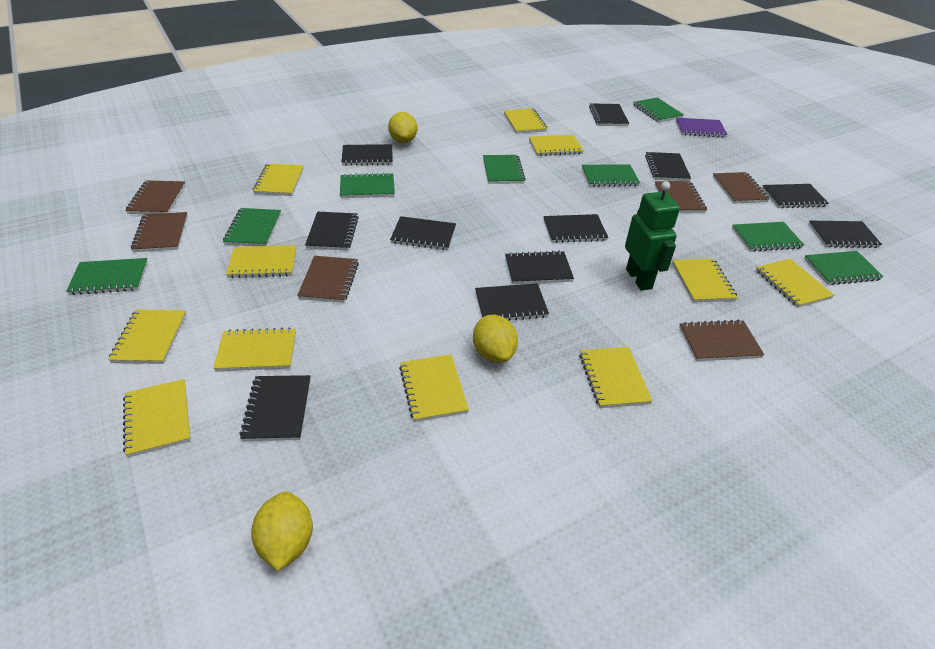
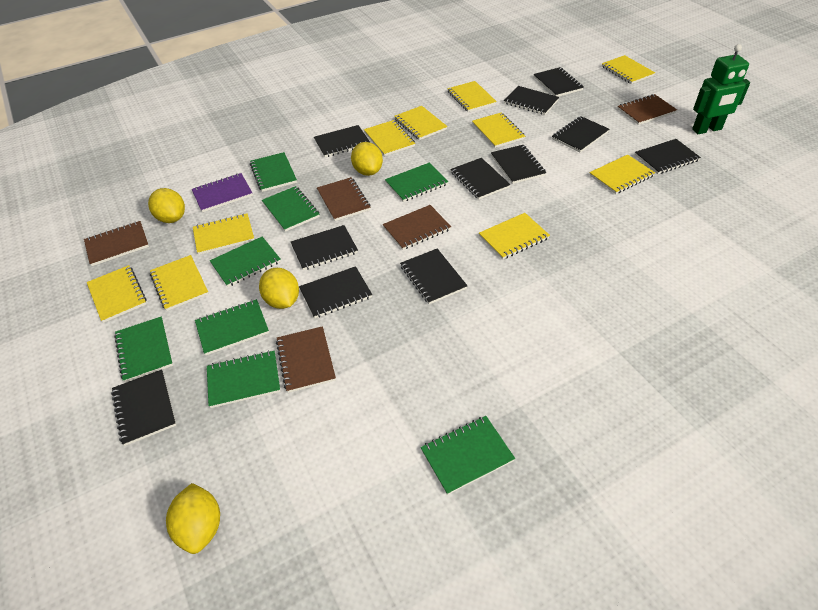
brown notebook: 6 -> 5
yellow lemon: 3 -> 4
yellow notebook: 11 -> 10

